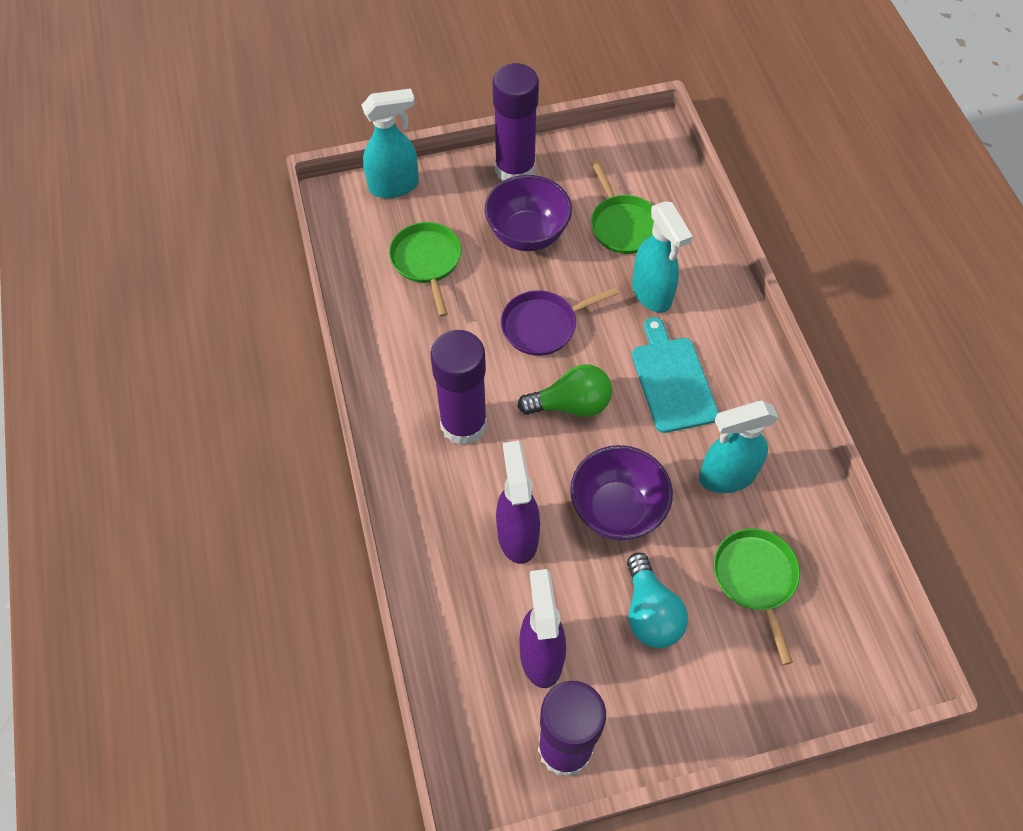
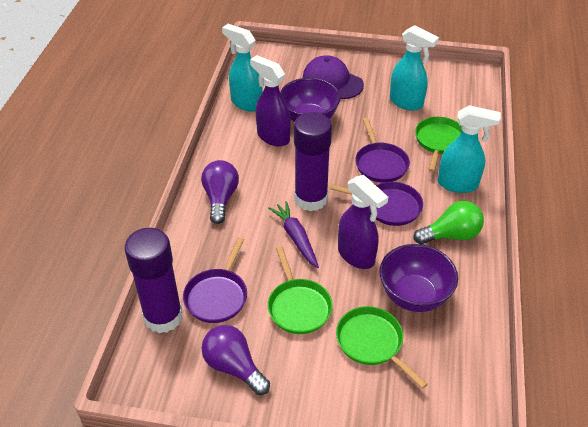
purple cap: 0 -> 1
purple carrot: 0 -> 1
purple glue stick: 3 -> 2
purple light bulb: 0 -> 2
purple pan: 1 -> 3
turquoise cutting board: 1 -> 0
turquoise light bulb: 1 -> 0

